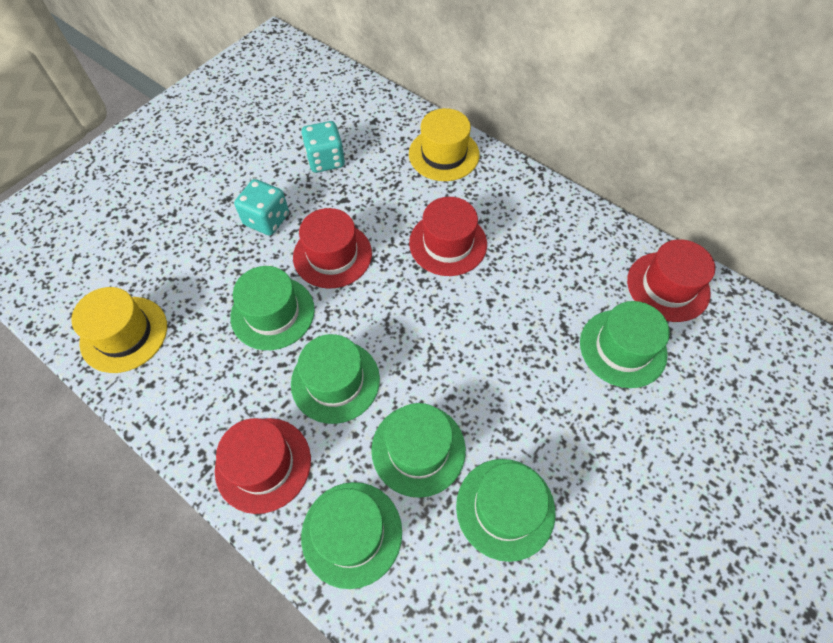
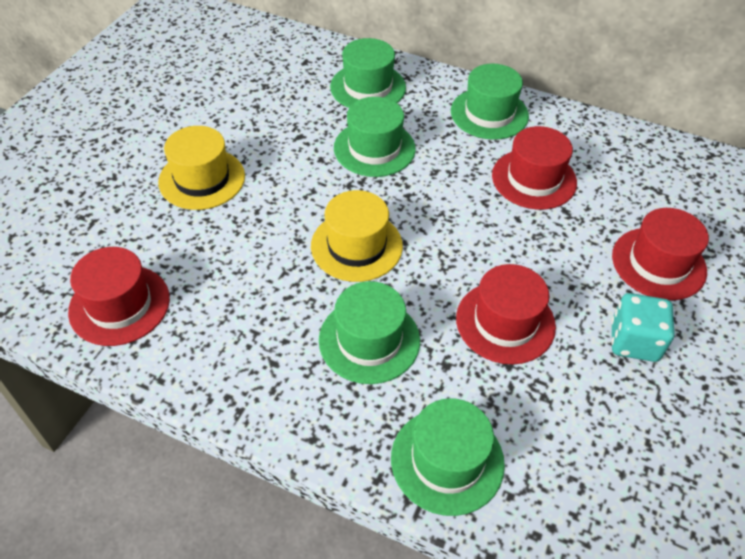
green hat: 6 -> 5
turquoise dice: 2 -> 1

